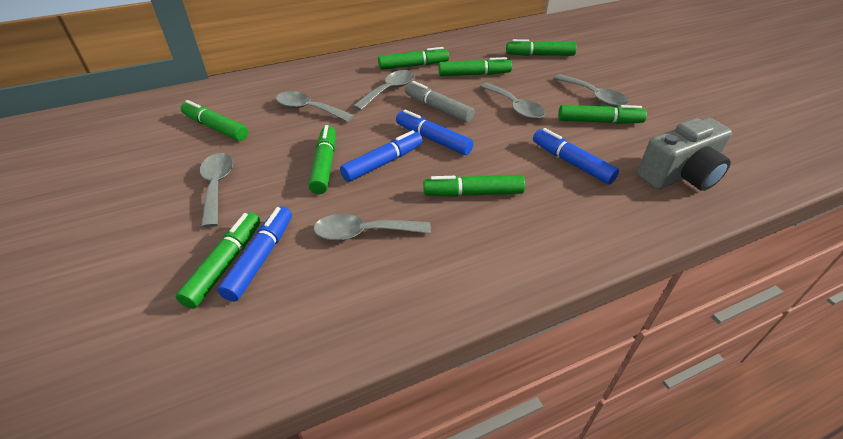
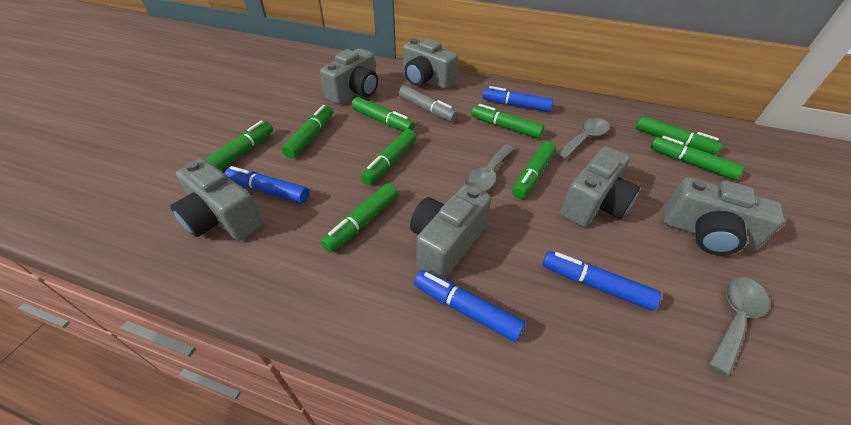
green marker: 8 -> 9
grey camera: 1 -> 6
grey spoon: 6 -> 3

